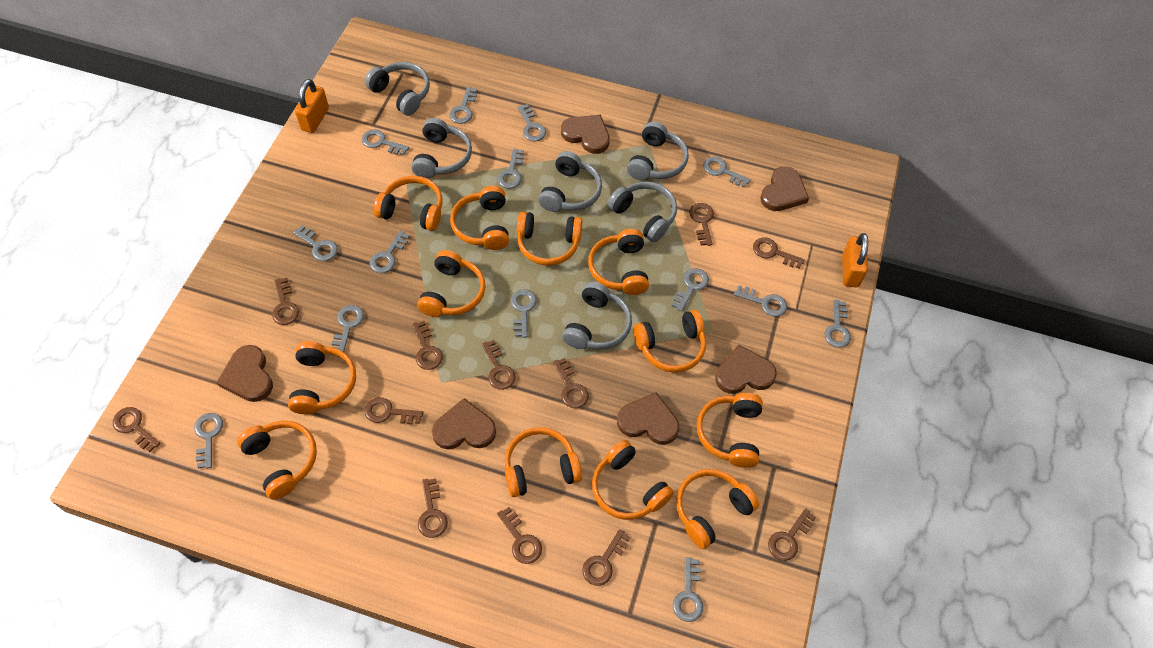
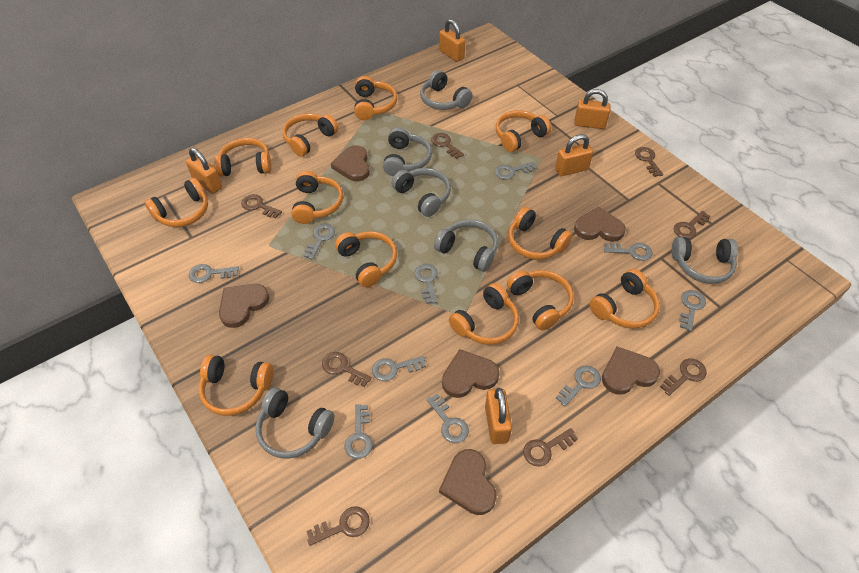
brown key: 12 -> 8
grey key: 14 -> 10
orange padlock: 2 -> 5

